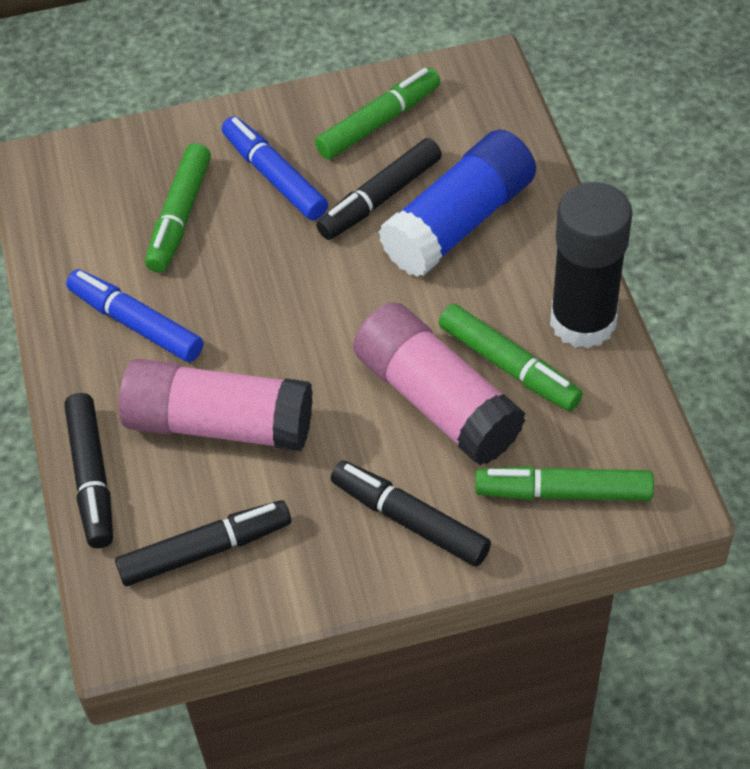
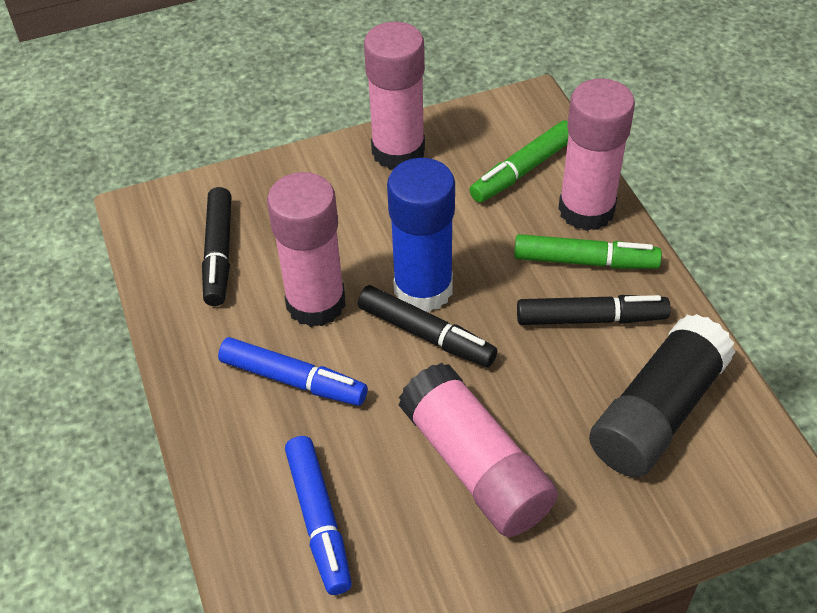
black marker: 4 -> 3
green marker: 4 -> 2
pink glue stick: 2 -> 4

